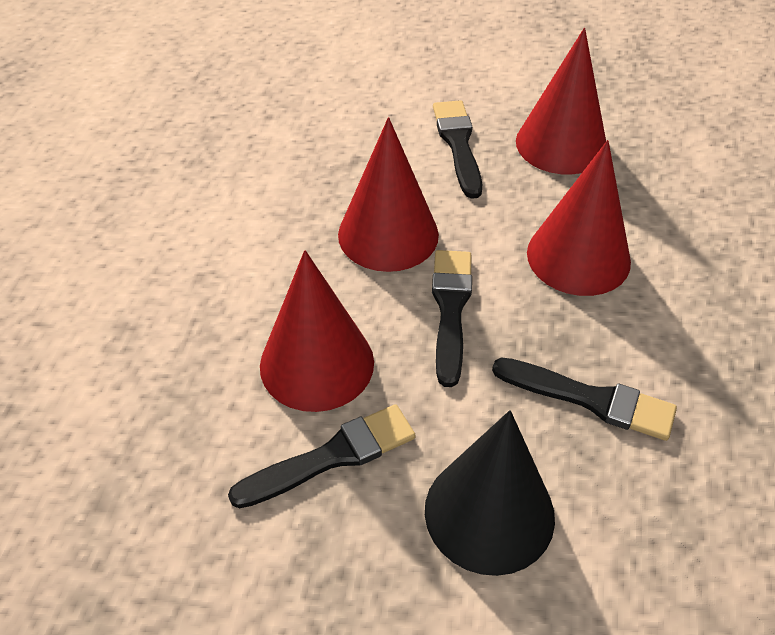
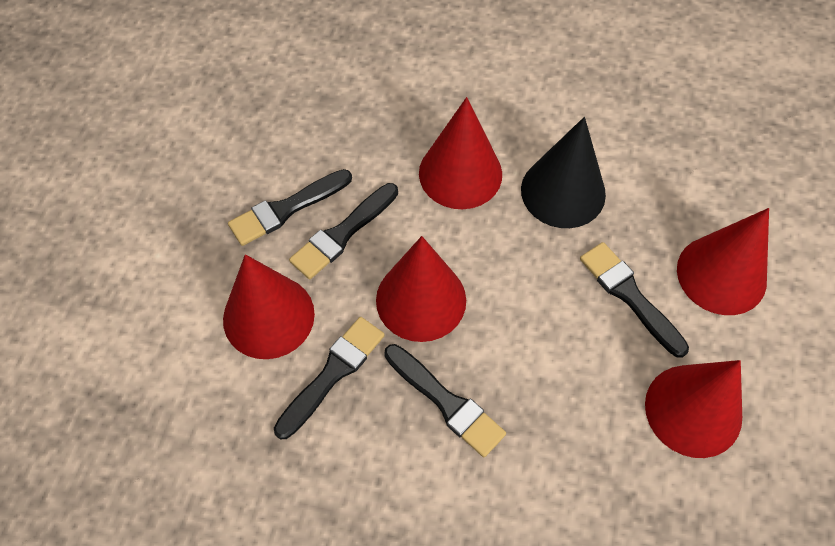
black brush: 4 -> 5
red cone: 4 -> 5

